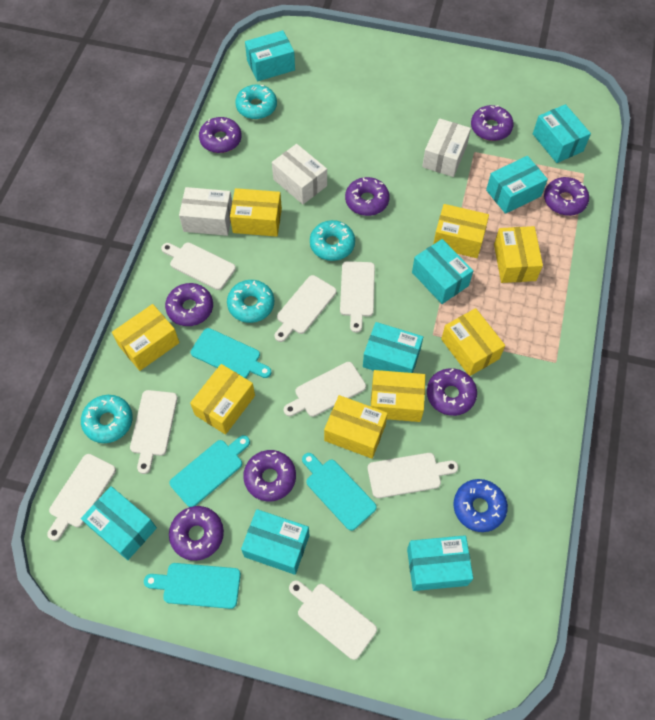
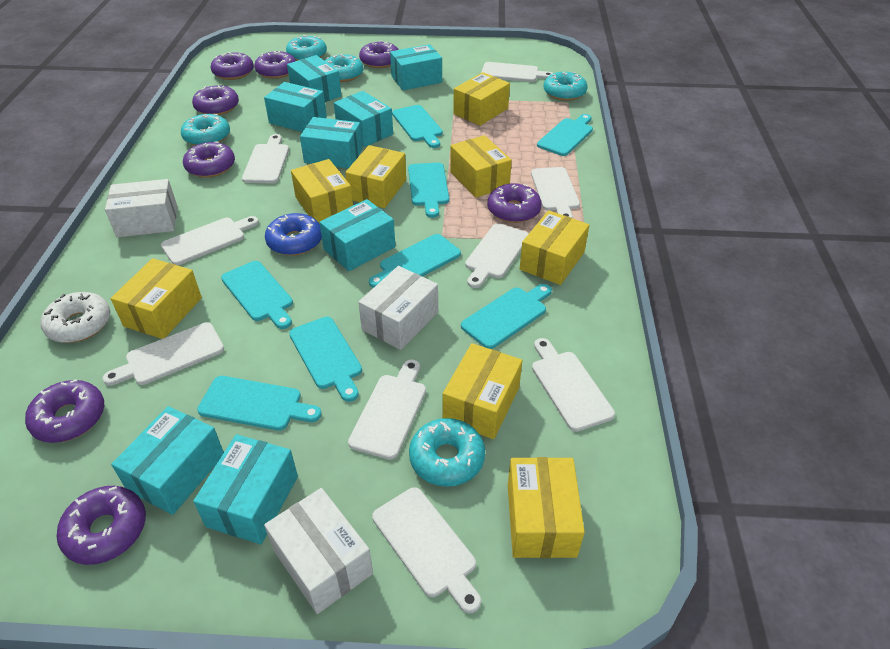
turquoise cutting board: 4 -> 8
turquoise donut: 4 -> 5
white cutting board: 8 -> 9
white donut: 0 -> 1

